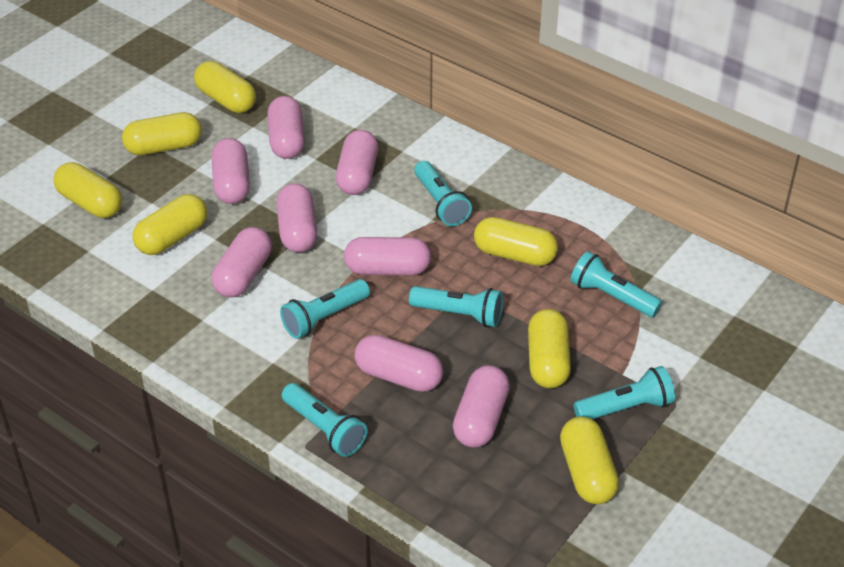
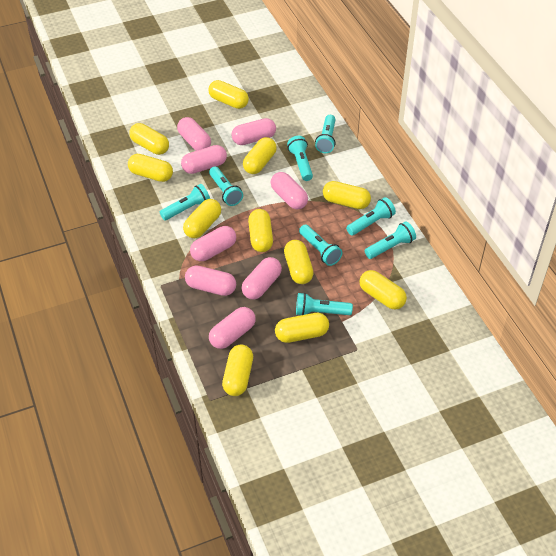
turquoise flashlight: 6 -> 8
yellow capsule: 7 -> 11

